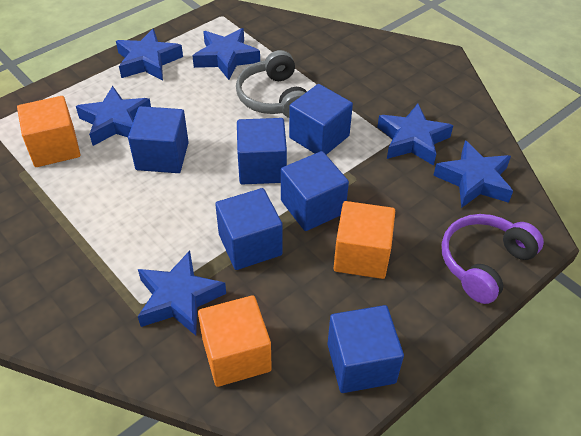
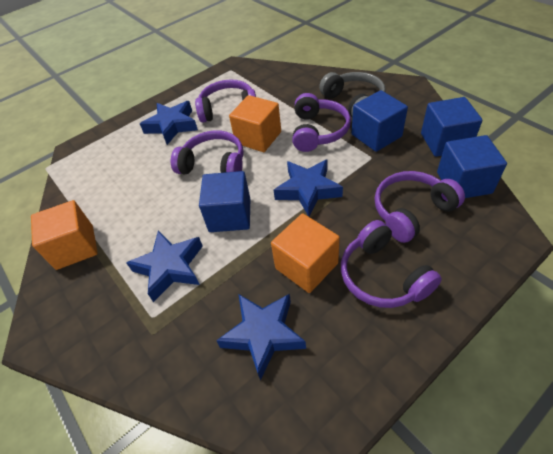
blue cube: 6 -> 4
blue star: 6 -> 4
purple headphones: 1 -> 5

